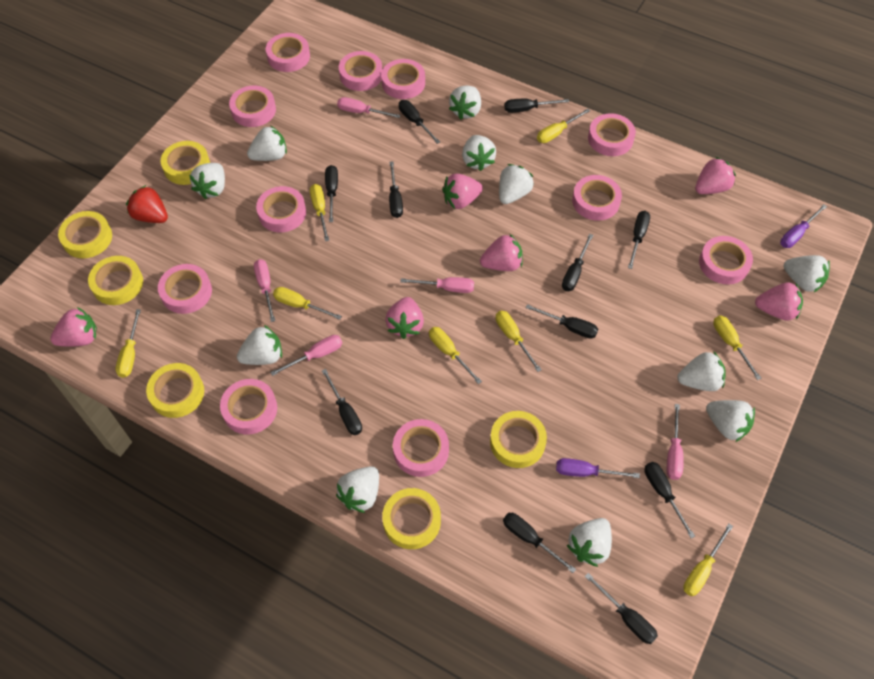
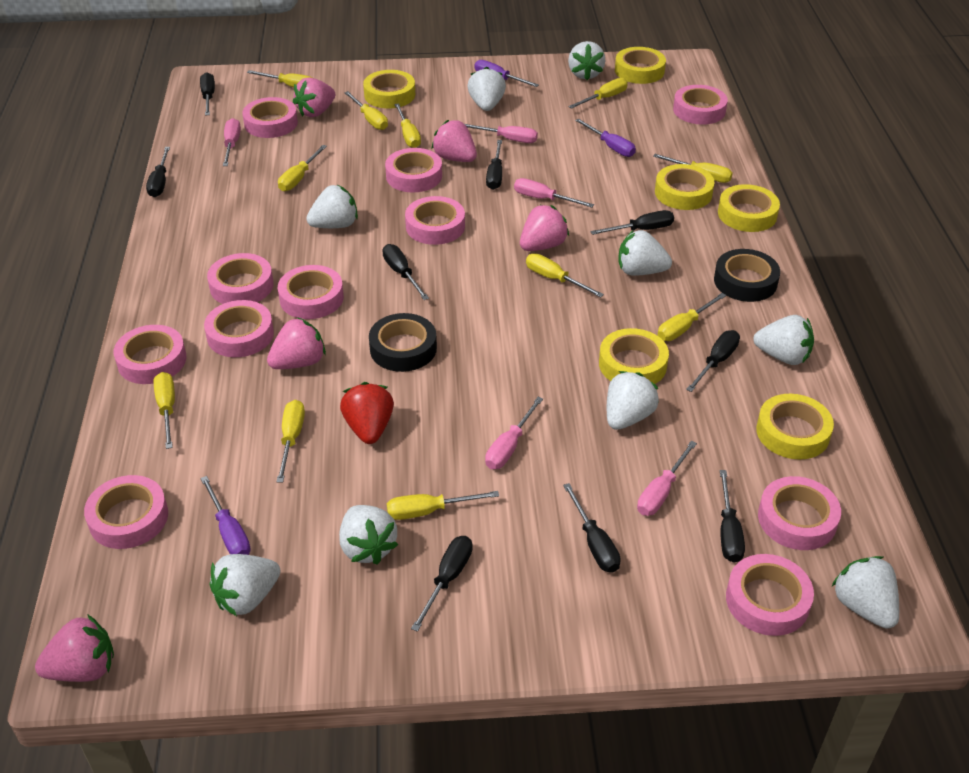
black screwdriver: 11 -> 9
black tape: 0 -> 2
pink strawberry: 6 -> 5
purple screwdriver: 2 -> 3
white strawberry: 11 -> 9
yellow screwdriver: 8 -> 11

